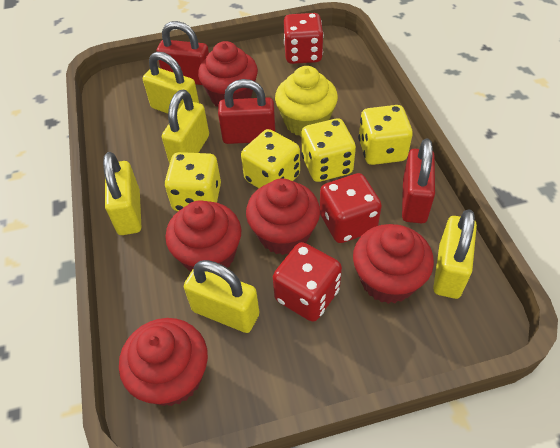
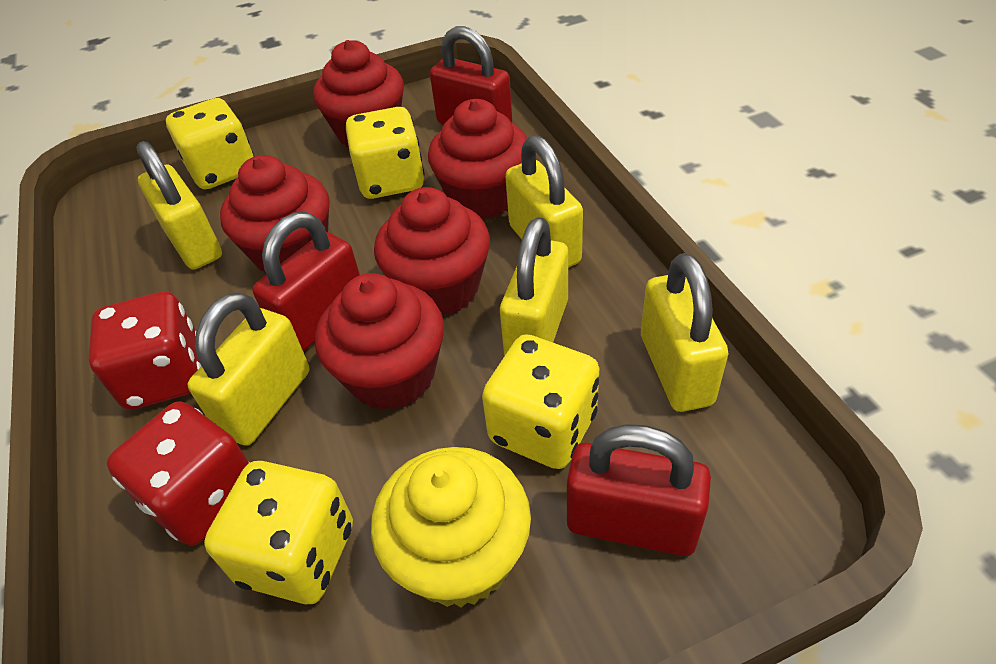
red dice: 3 -> 2

